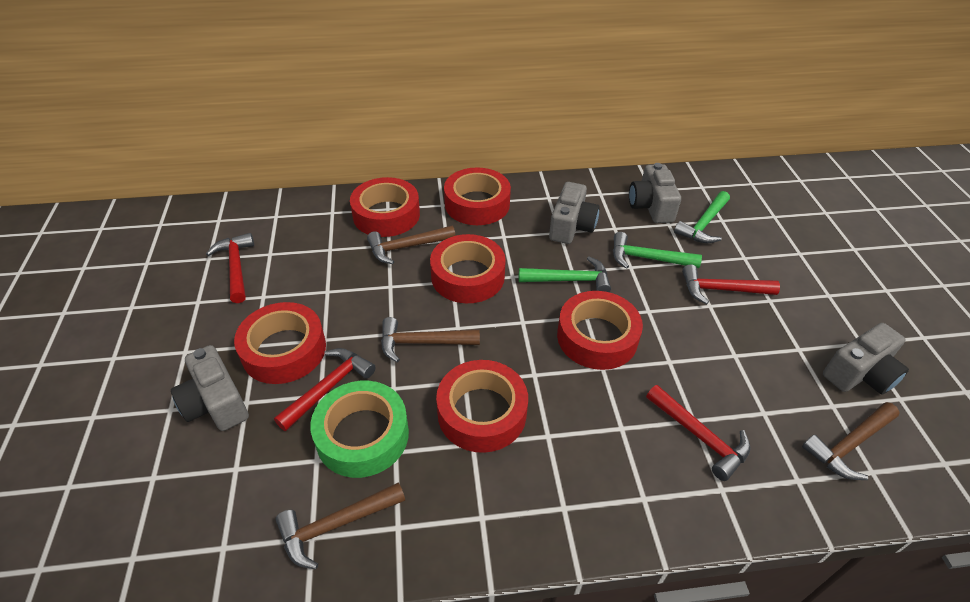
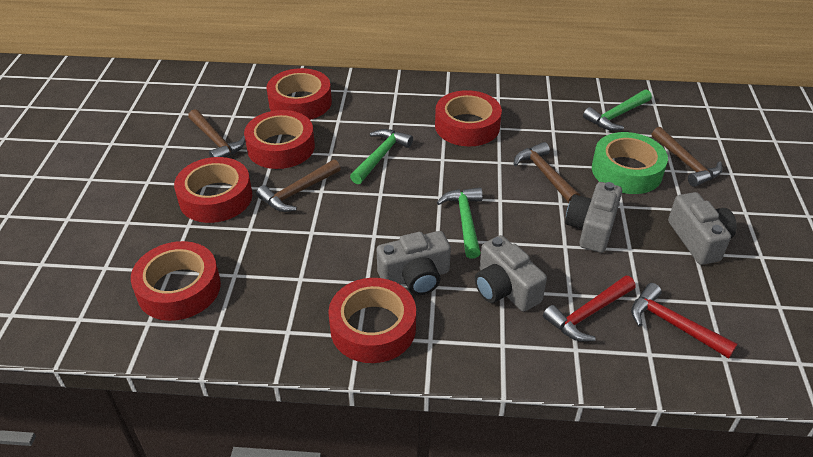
red hammer: 4 -> 2

